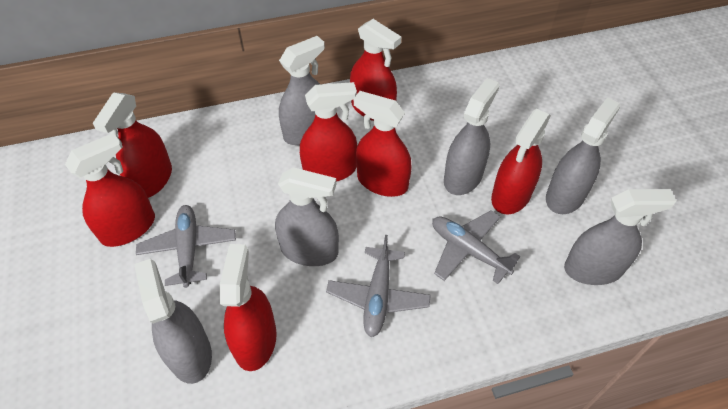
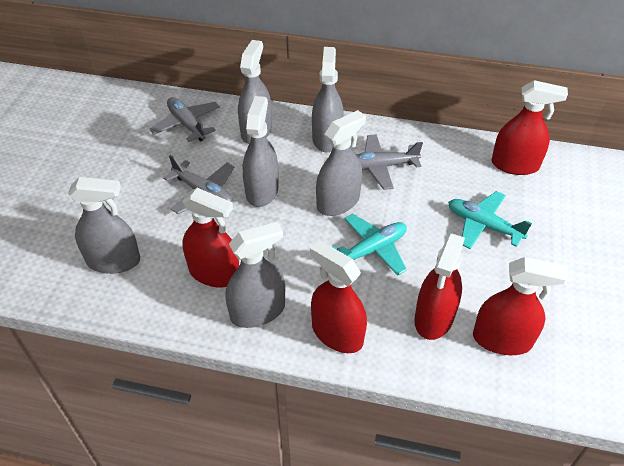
red spray bottle: 7 -> 5
turquoise plane: 0 -> 2

